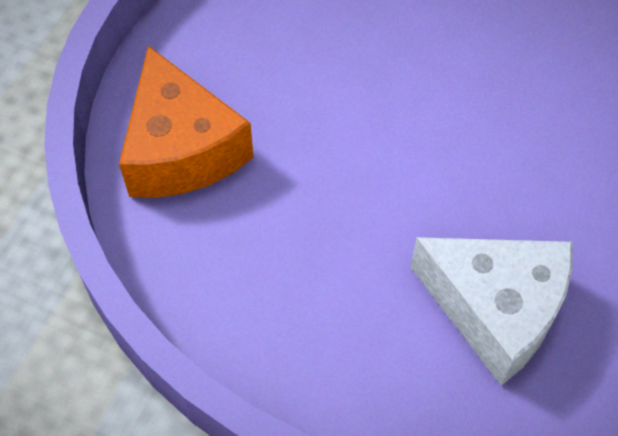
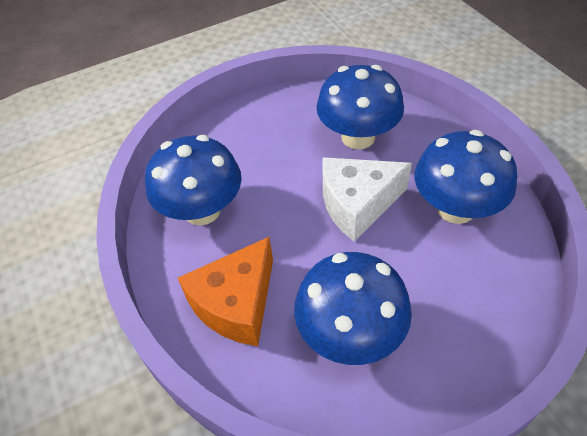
blue mushroom: 0 -> 4

